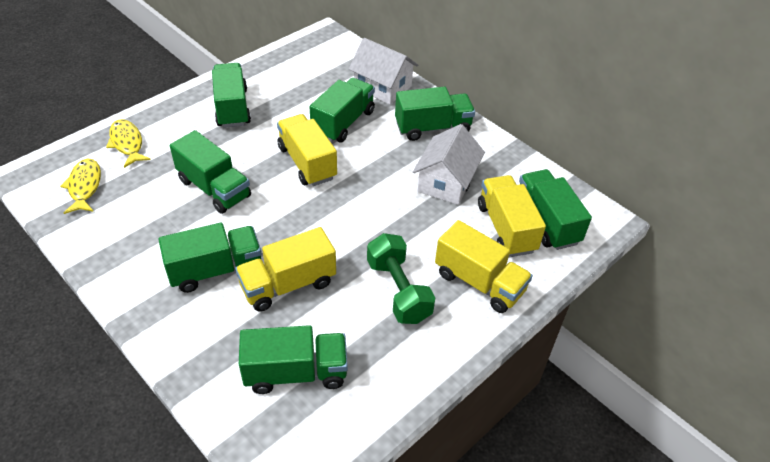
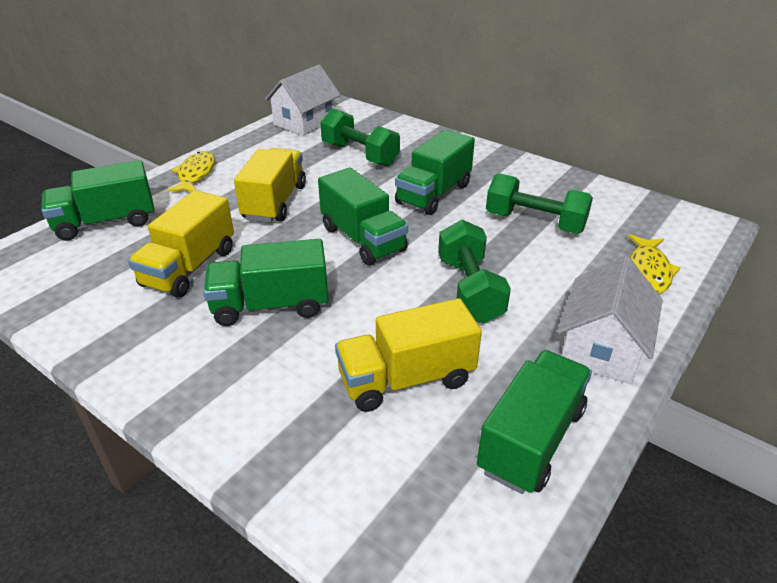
green dumbbell: 1 -> 3
green truck: 7 -> 5
yellow truck: 4 -> 3

